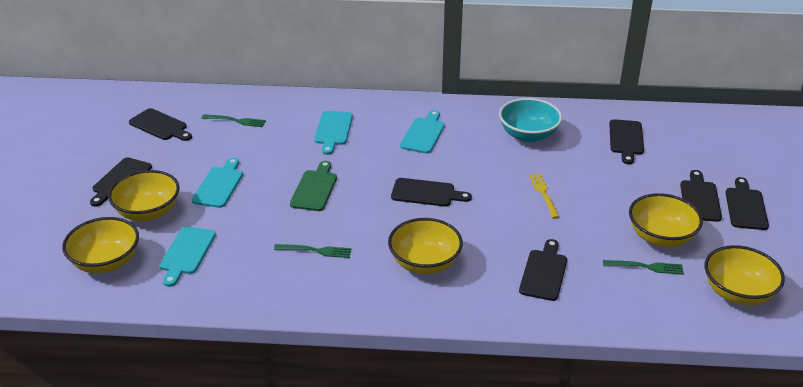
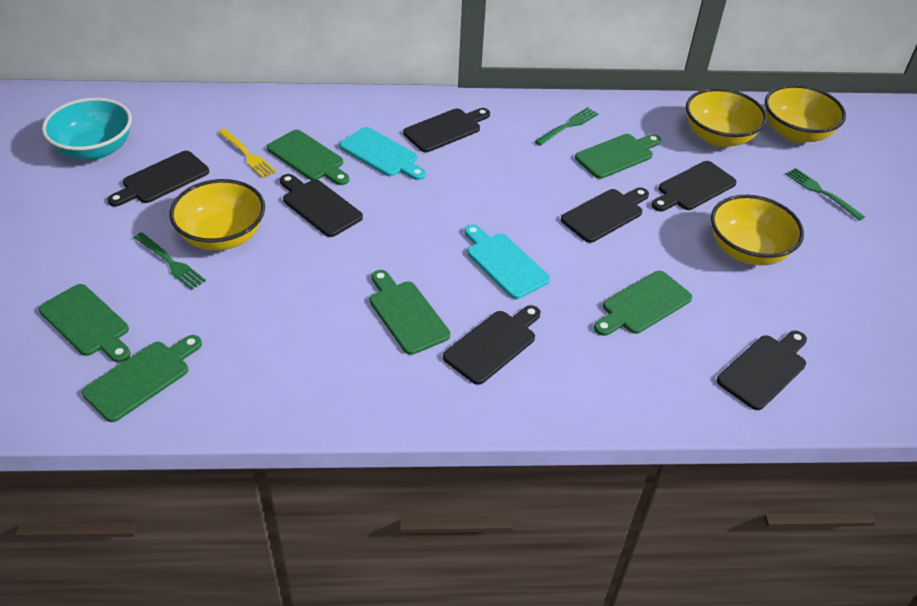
green cutting board: 1 -> 6
turquoise cutting board: 4 -> 2
yellow bowl: 5 -> 4

